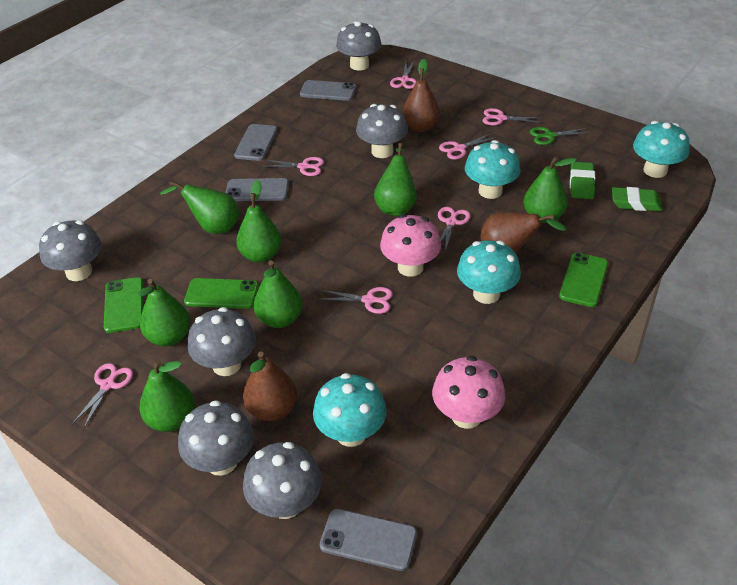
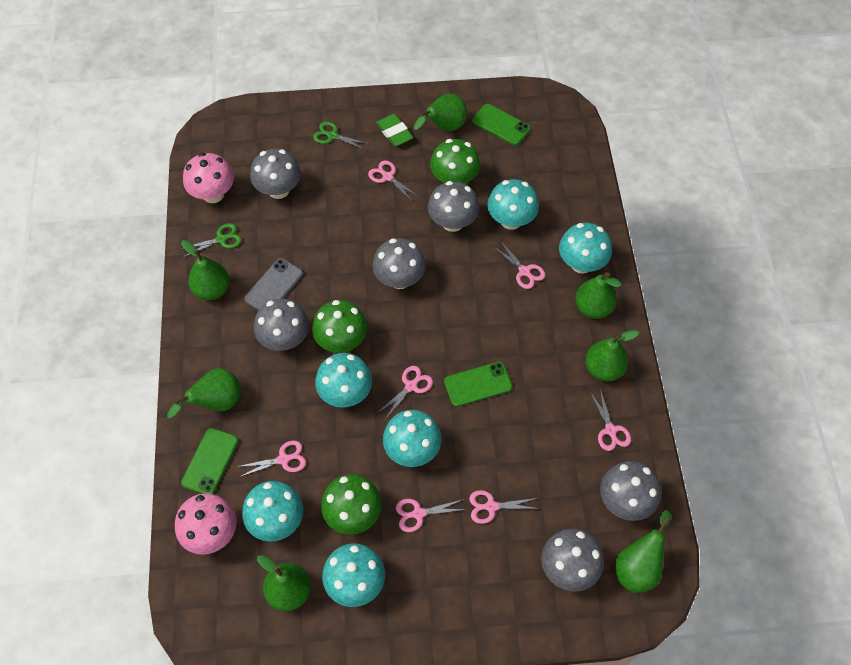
brown pear: 3 -> 0
green eraser: 2 -> 1
green mushroom: 0 -> 3
green scissors: 1 -> 2
grey phone: 4 -> 1
turquoise mushroom: 4 -> 6

